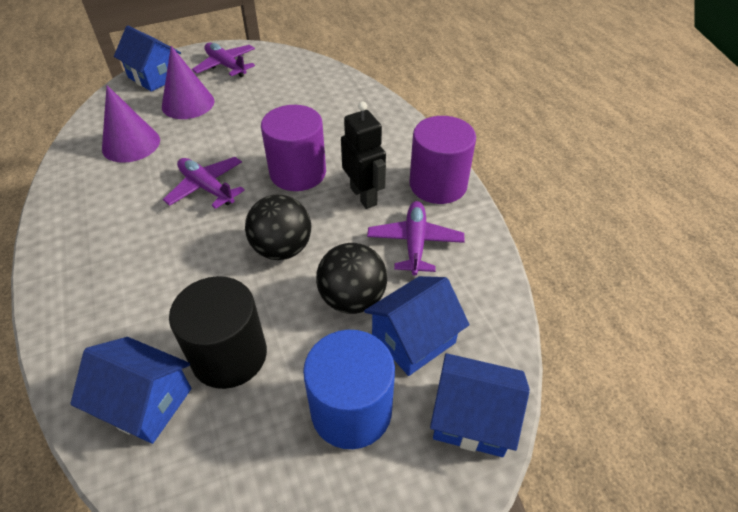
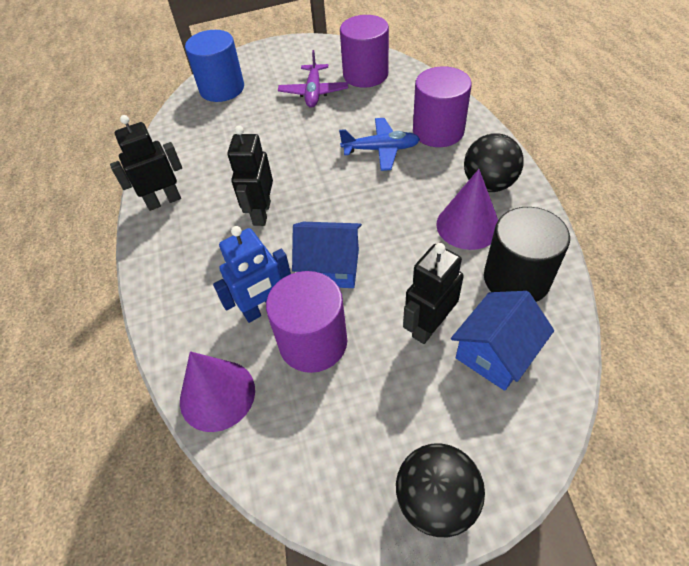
black robot: 1 -> 3
blue house: 4 -> 2
blue plane: 0 -> 1
blue robot: 0 -> 1
purple cylinder: 2 -> 3
purple plane: 3 -> 1

